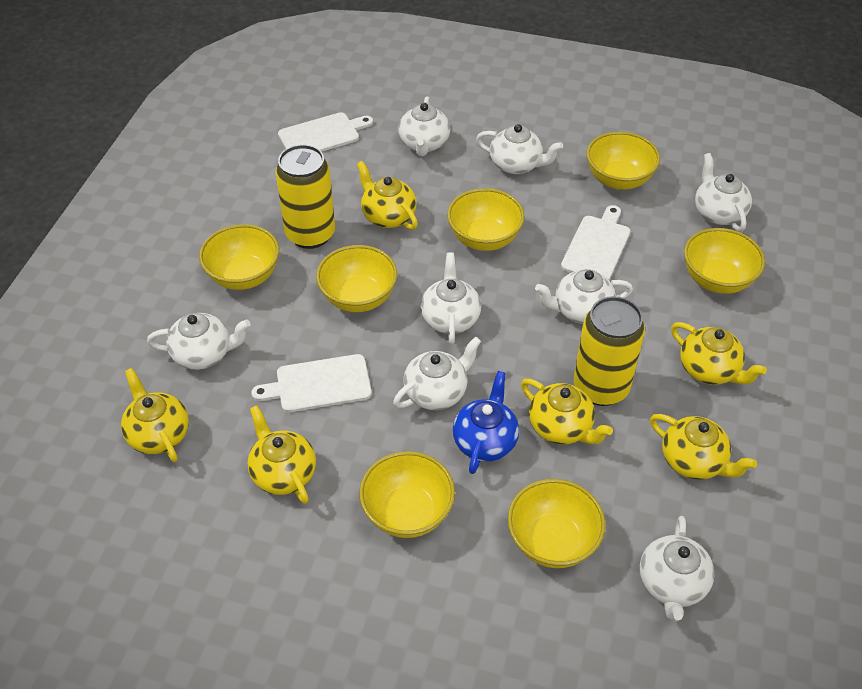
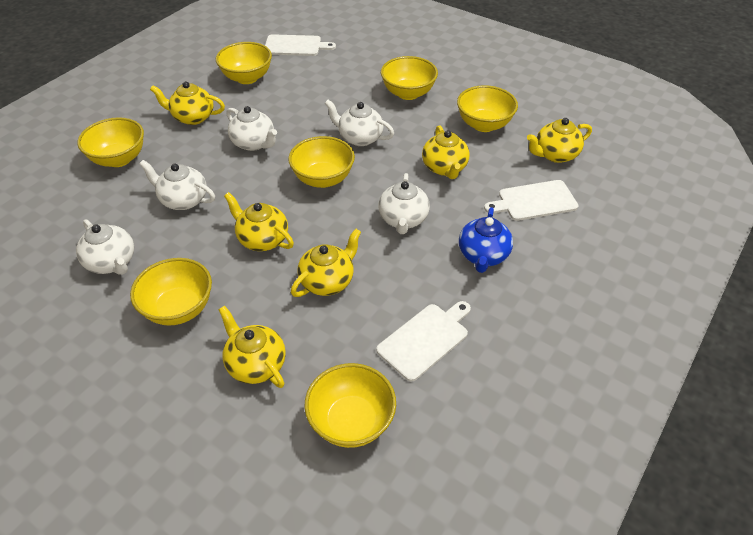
white teapot: 8 -> 5
yellow can: 2 -> 0

